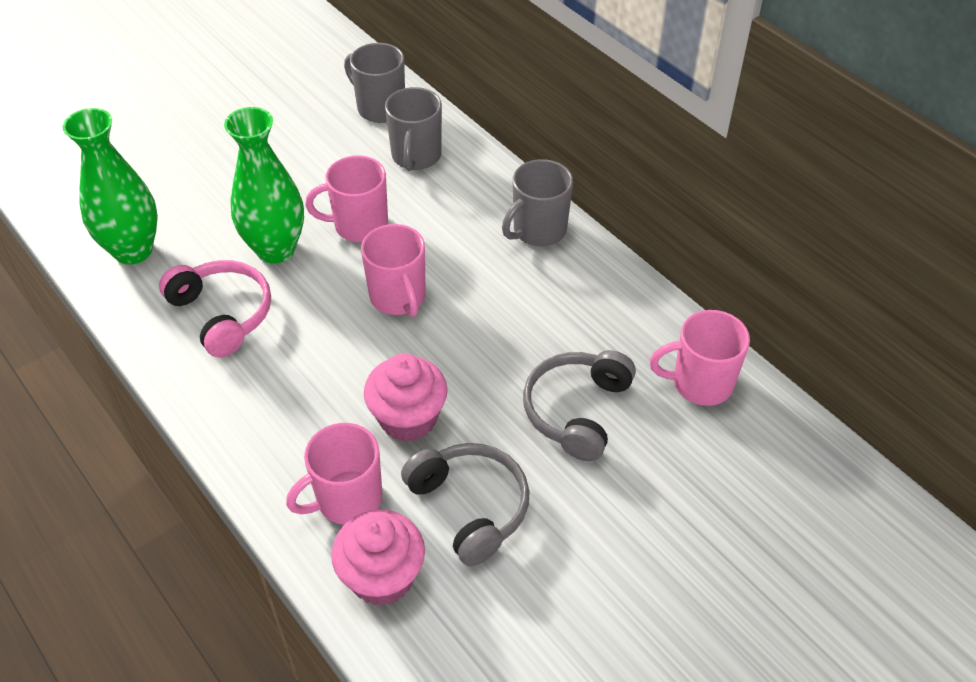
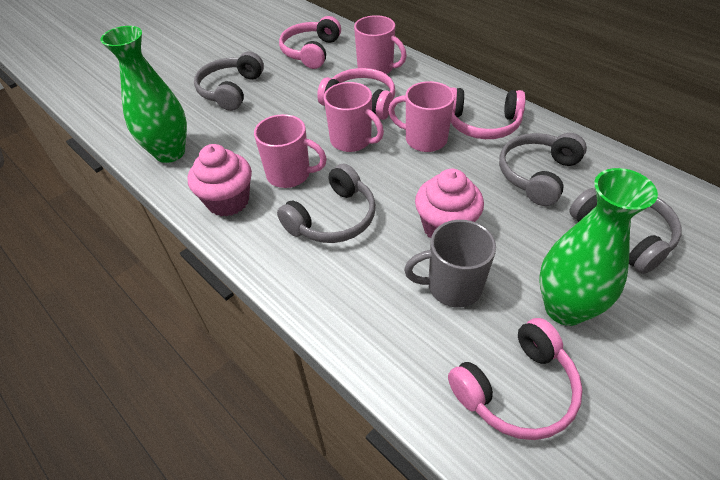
grey headphones: 2 -> 4
grey mug: 3 -> 1
pink headphones: 1 -> 4

